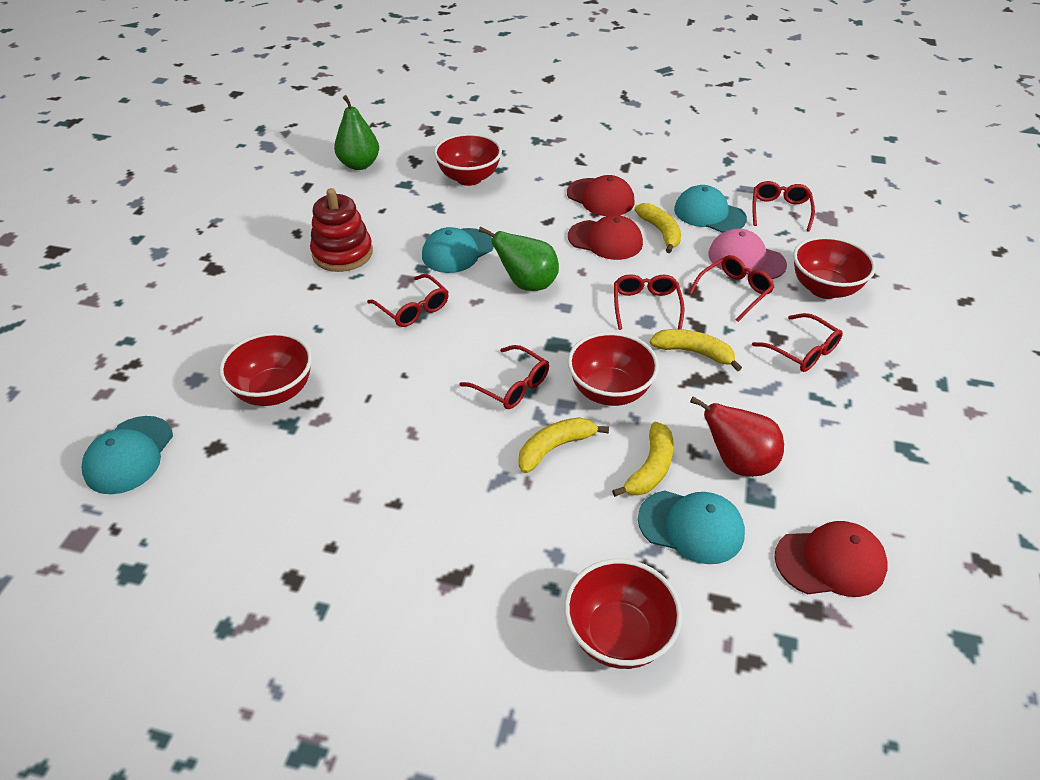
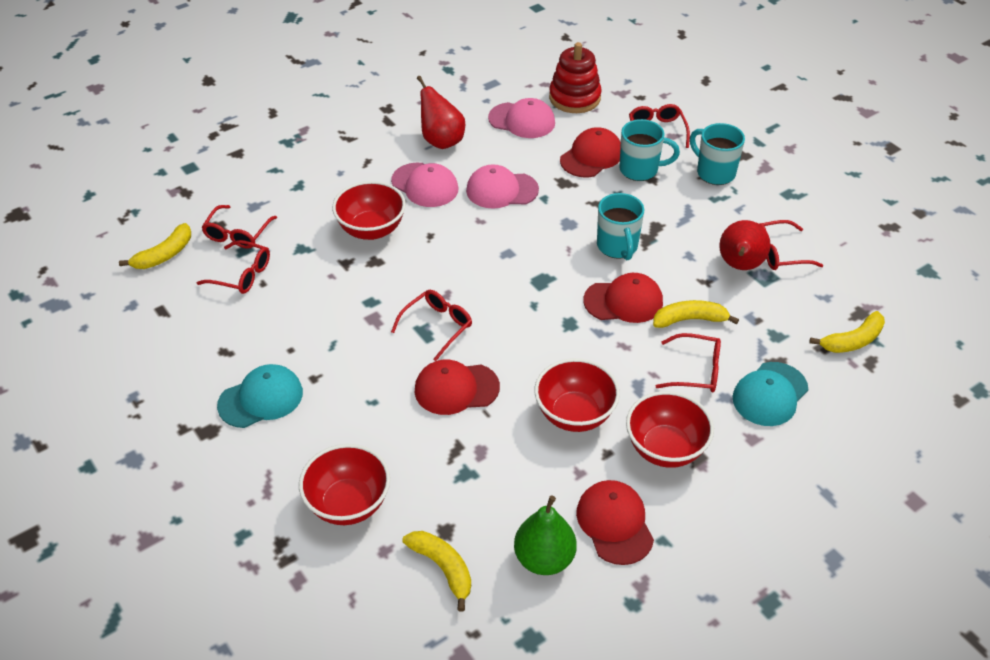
green pear: 2 -> 1
pink cap: 1 -> 3
red bowl: 5 -> 4
red cap: 3 -> 4
red pear: 1 -> 2
turquoise cap: 4 -> 2
turquoise mug: 0 -> 3

